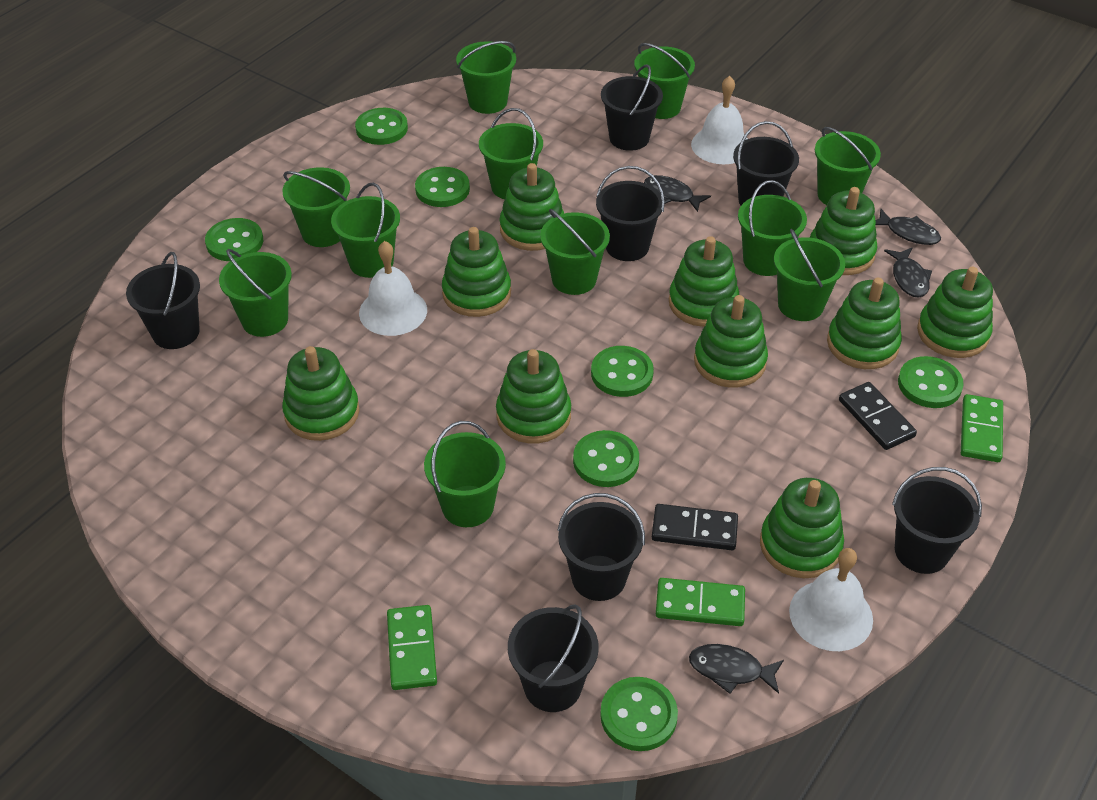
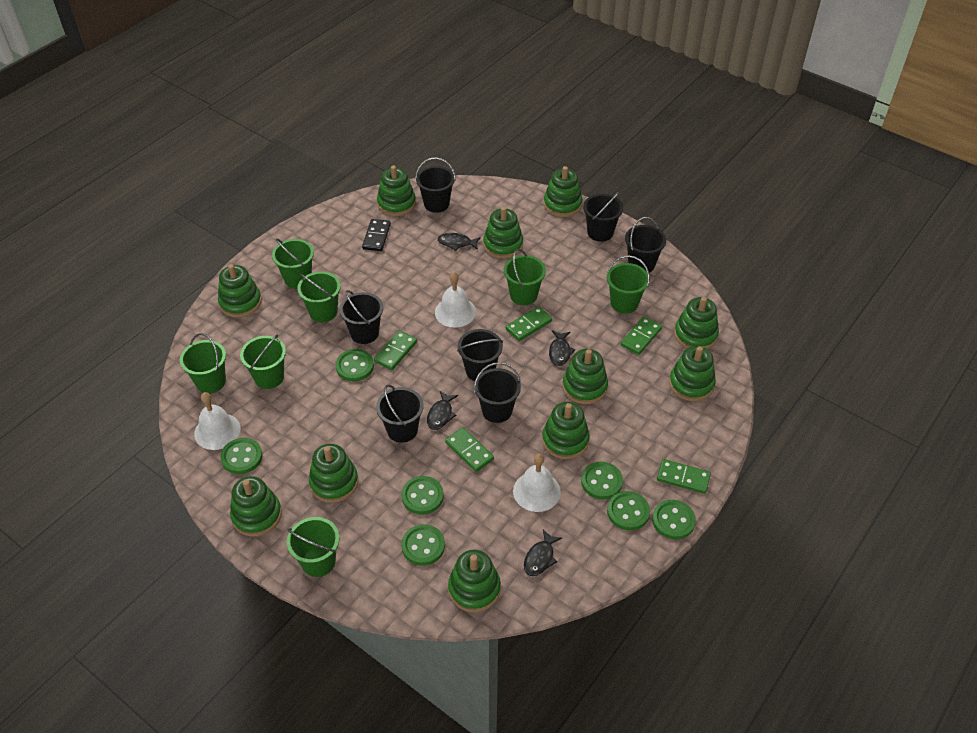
black domino: 2 -> 1
green bucket: 11 -> 7
green domino: 3 -> 5
green stacking toy: 10 -> 11

